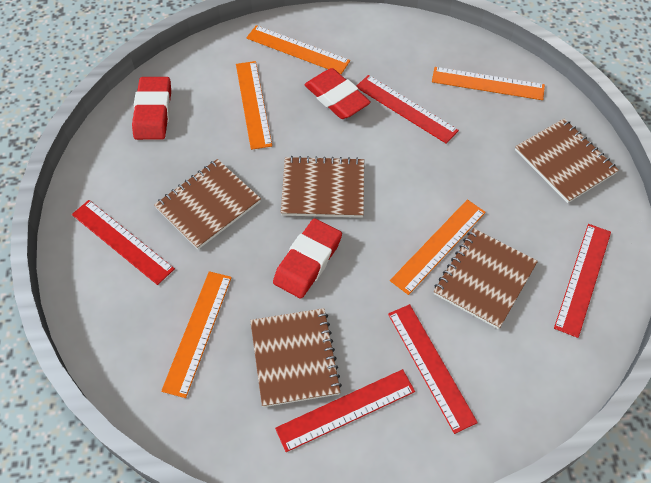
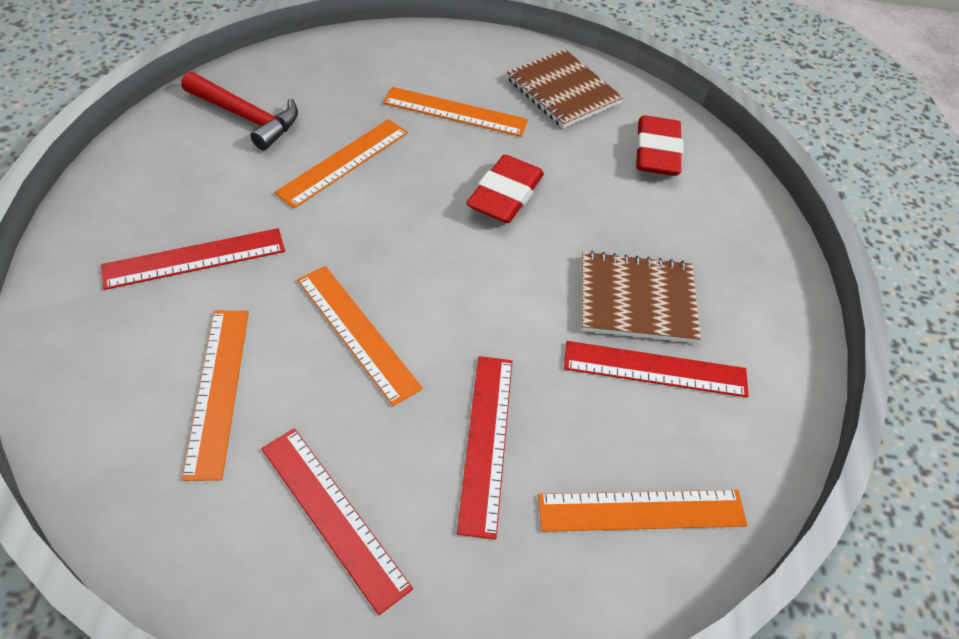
brown notebook: 5 -> 2
red eraser: 3 -> 2
red hammer: 0 -> 1
red ruler: 5 -> 4

